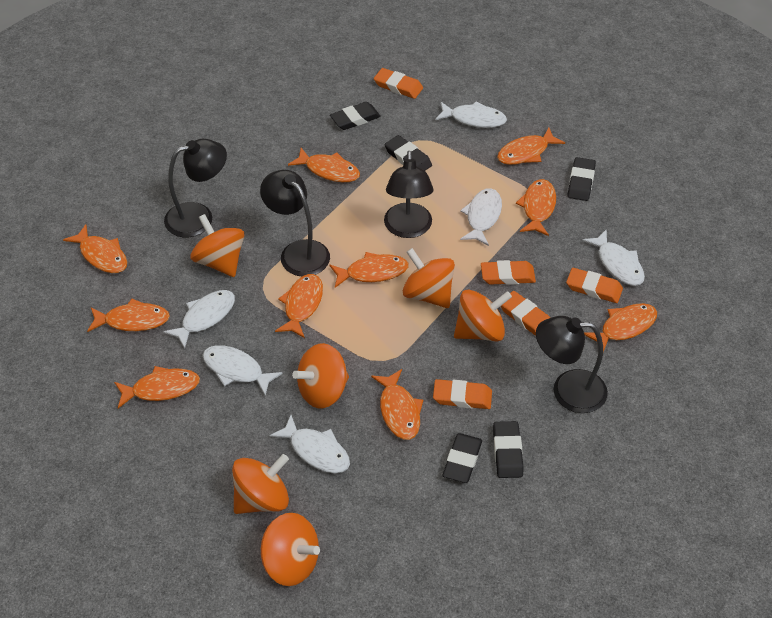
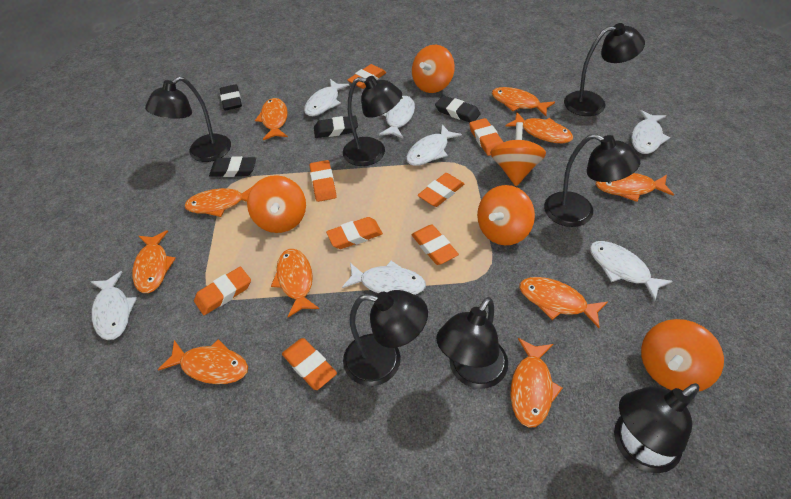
black eraser: 5 -> 4
black lamp: 4 -> 7
orange eraser: 5 -> 8
orange spinning top: 6 -> 5
white fish: 6 -> 7

